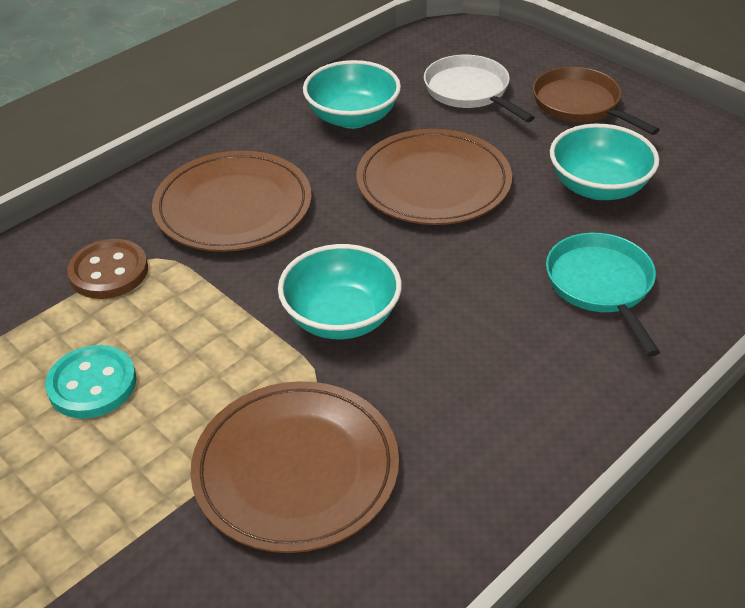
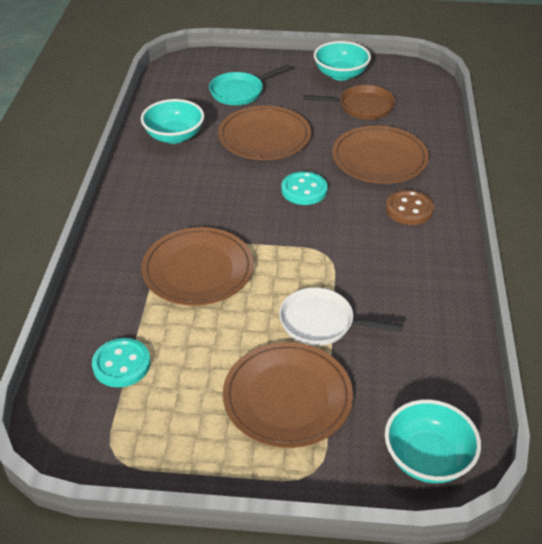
brown plate: 3 -> 4
turquoise button: 1 -> 2

